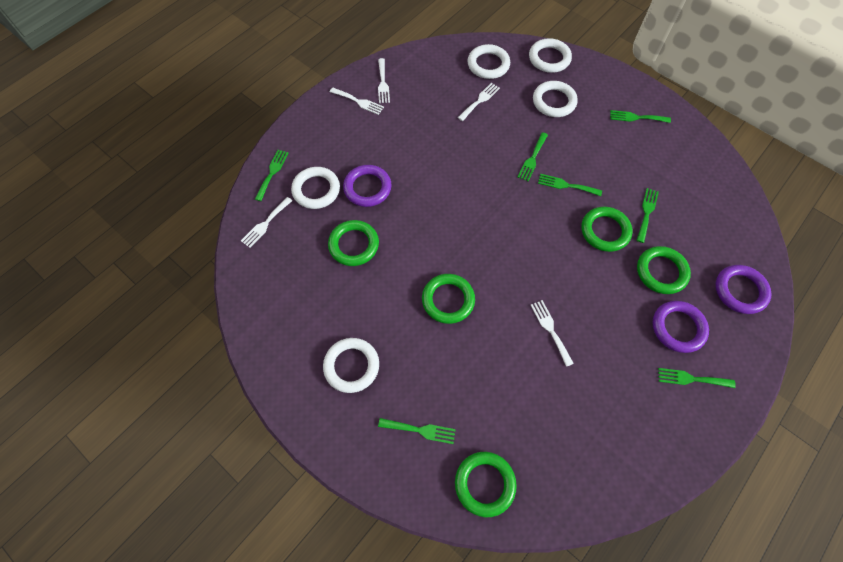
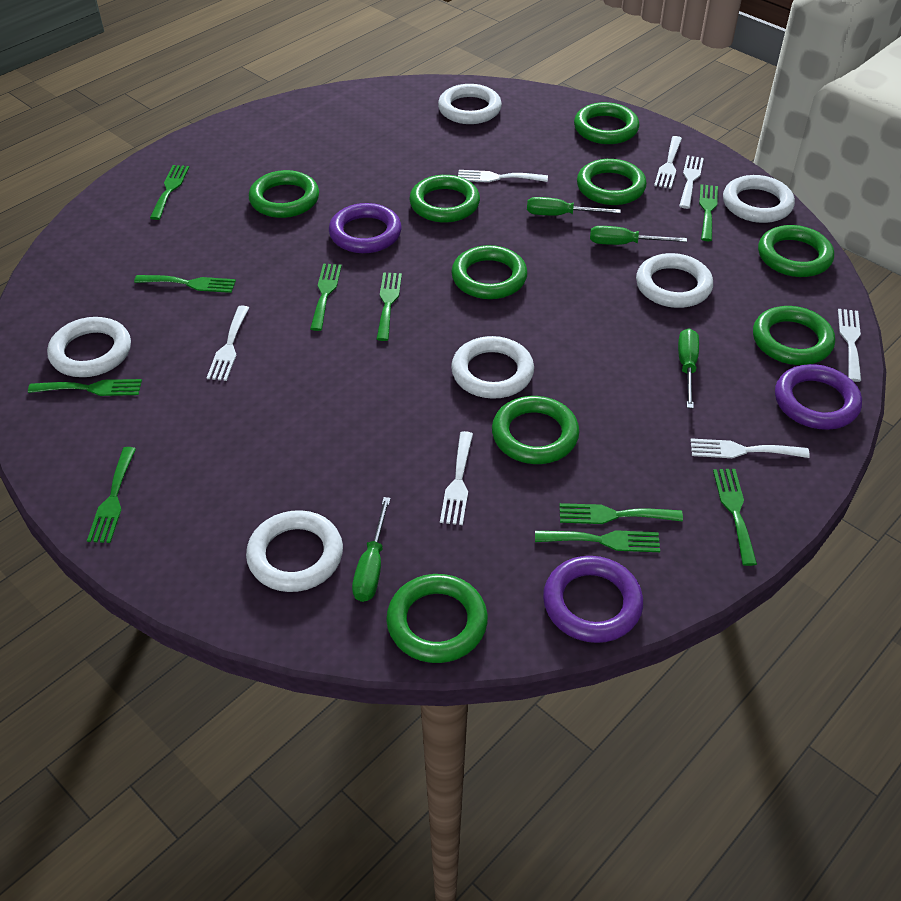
green fork: 7 -> 10
green ring: 5 -> 9
green screwdriver: 0 -> 4
white fork: 5 -> 7
white ring: 5 -> 6

